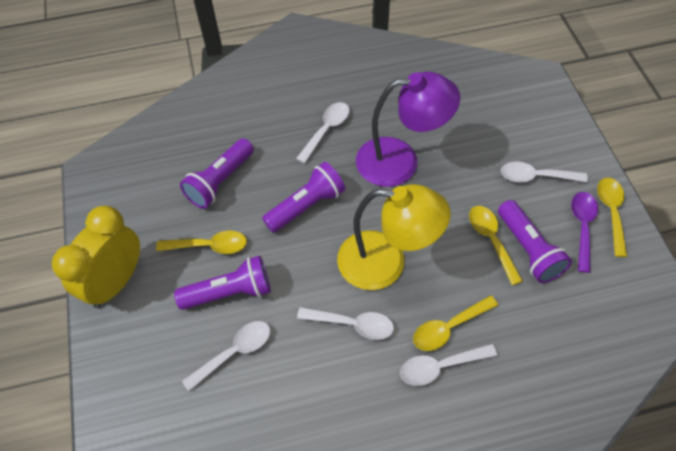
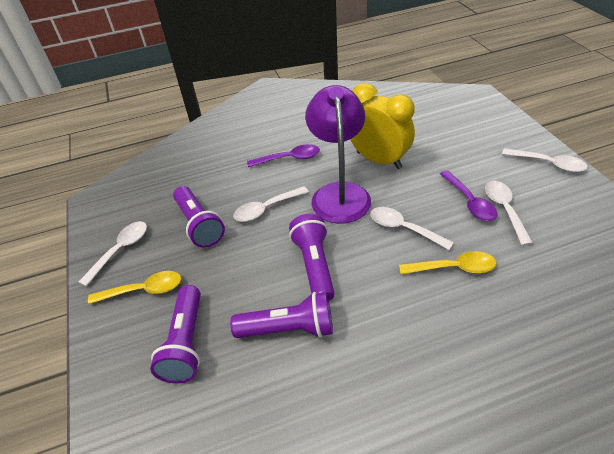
purple spoon: 1 -> 2
yellow lamp: 1 -> 0
yellow spoon: 4 -> 2

